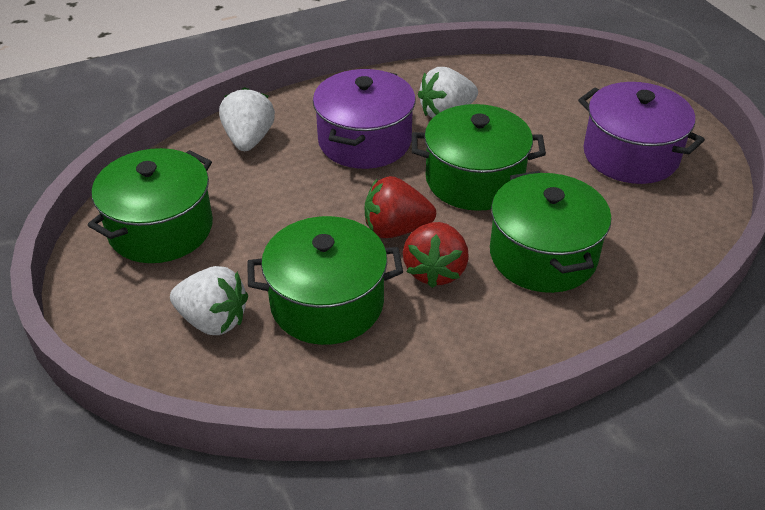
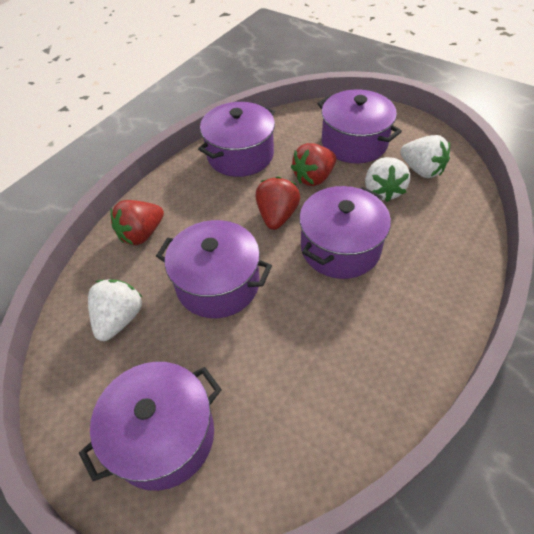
green pot: 4 -> 0
purple pot: 2 -> 5
red strawberry: 2 -> 3

